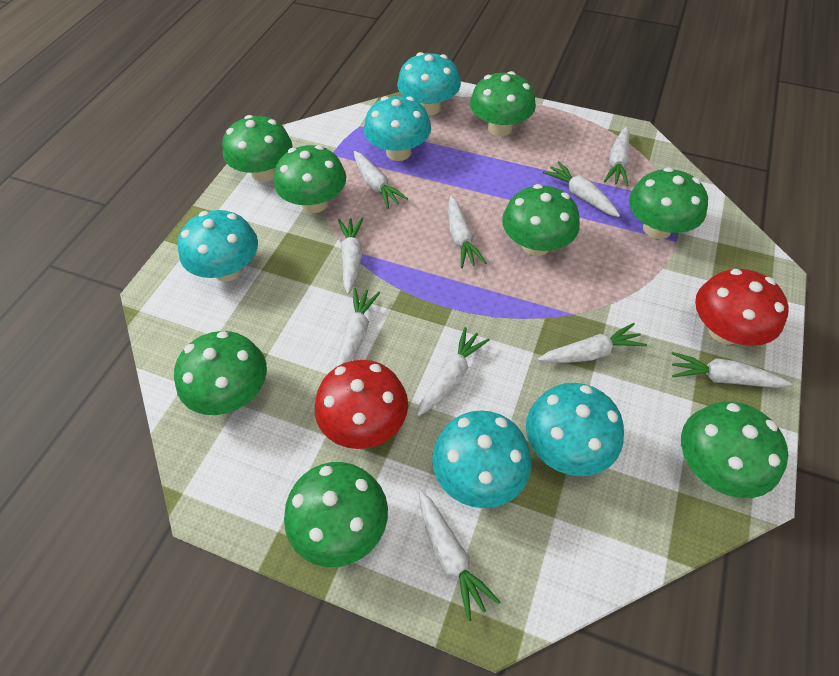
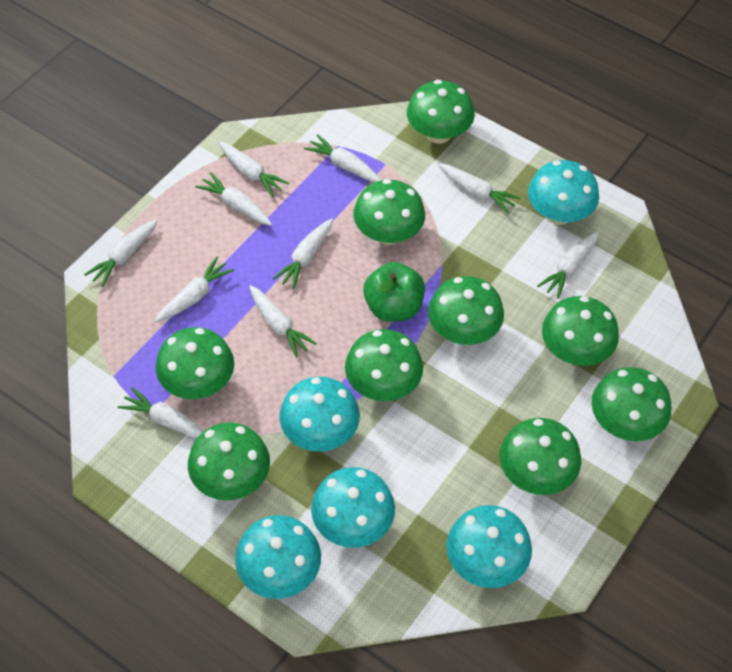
green apple: 0 -> 1
green mushroom: 8 -> 9
red mushroom: 2 -> 0

